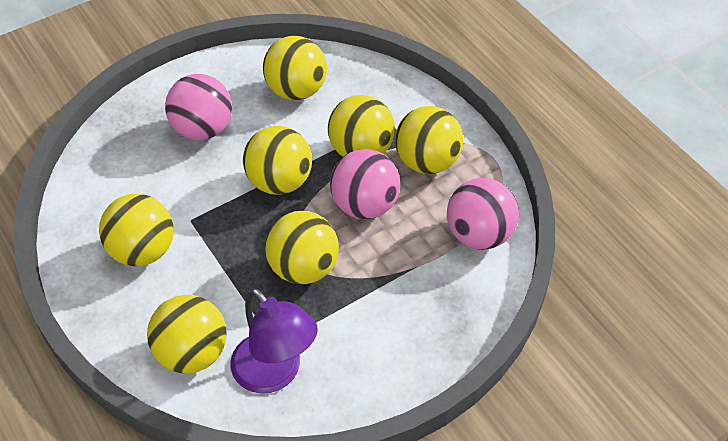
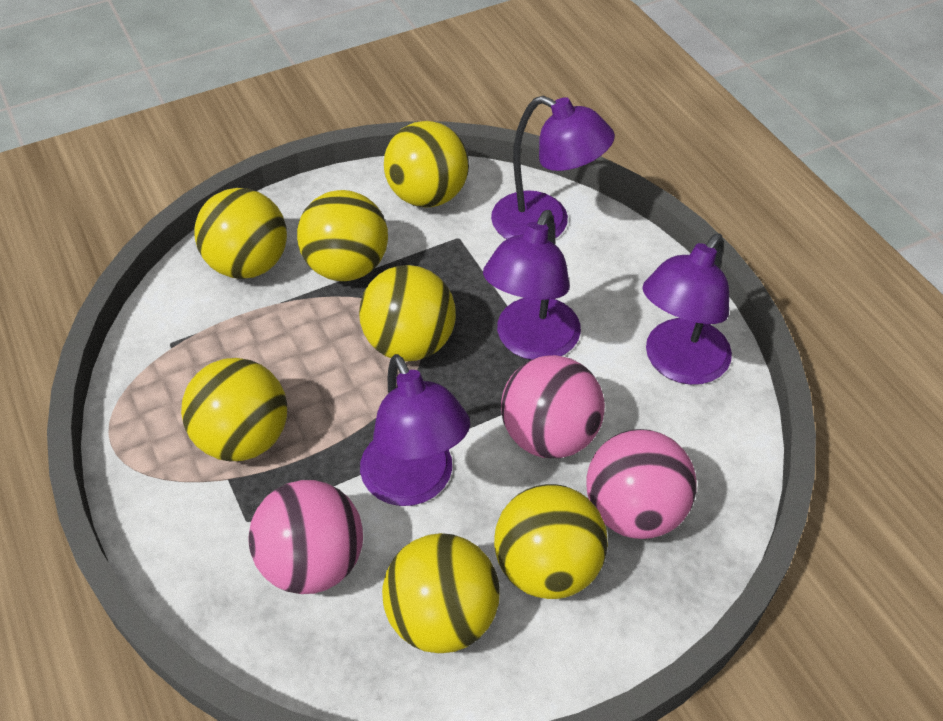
purple lamp: 1 -> 4

